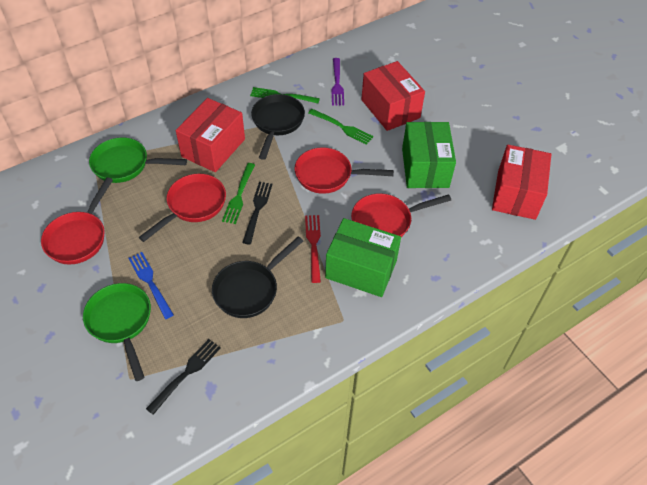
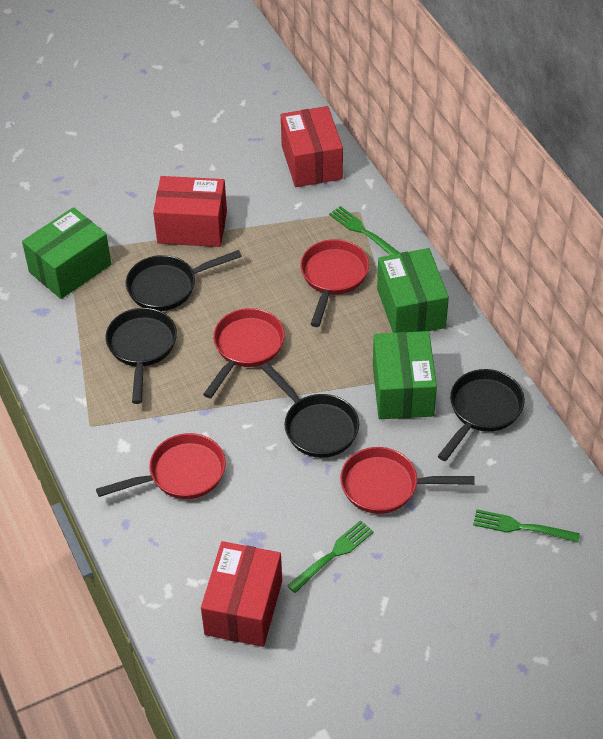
black fork: 2 -> 0
black pan: 2 -> 4
blue fork: 1 -> 0
green box: 2 -> 3
green pan: 2 -> 0
purple fork: 1 -> 0
red fork: 1 -> 0

